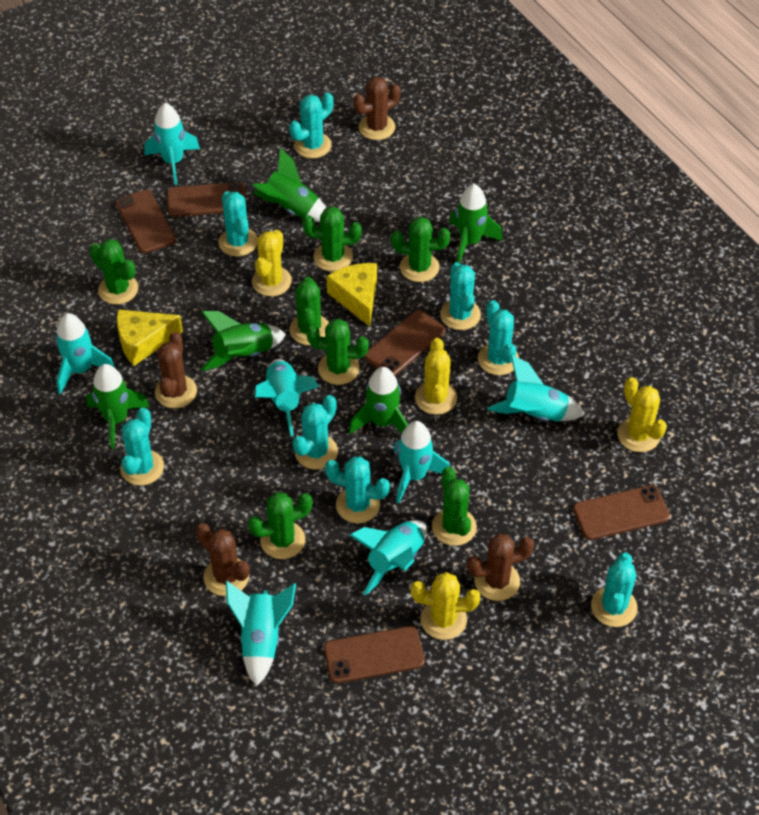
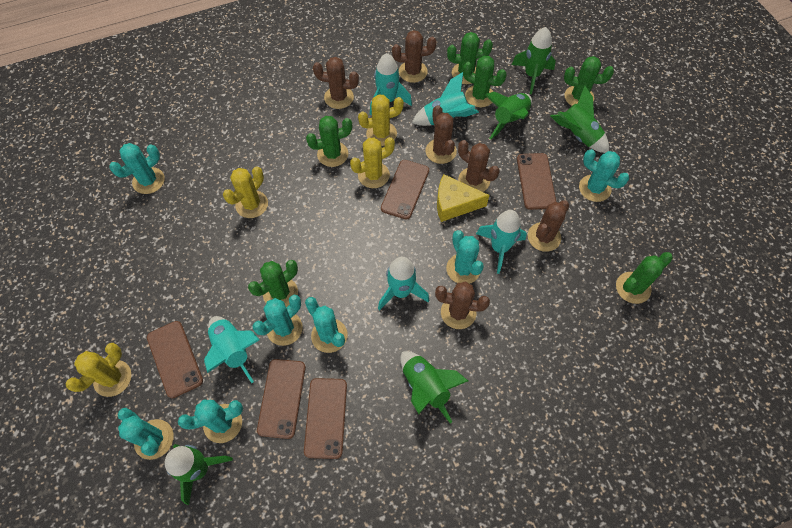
brown cactus: 4 -> 6
green cactus: 7 -> 6
turquoise cactus: 8 -> 7
turquoise rocket: 7 -> 5
yellow cheese: 2 -> 1

